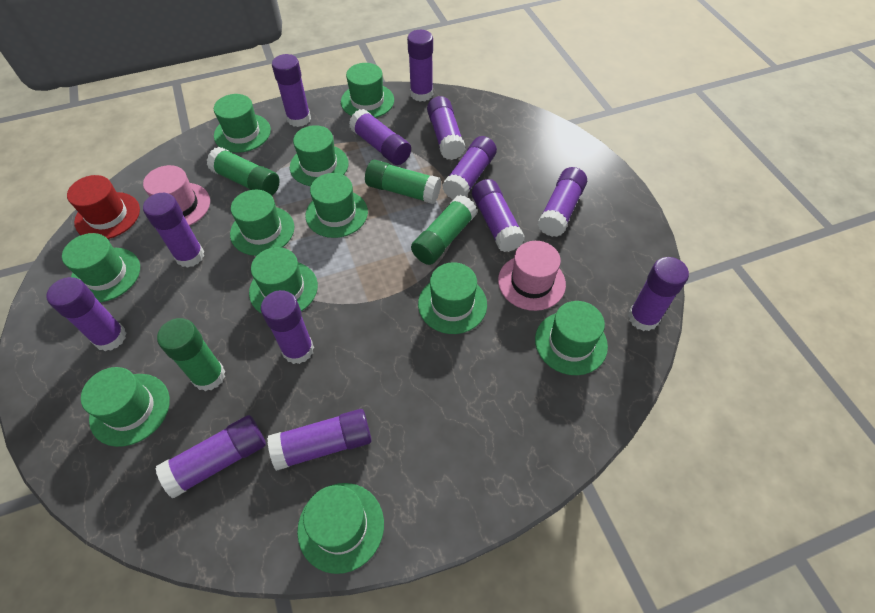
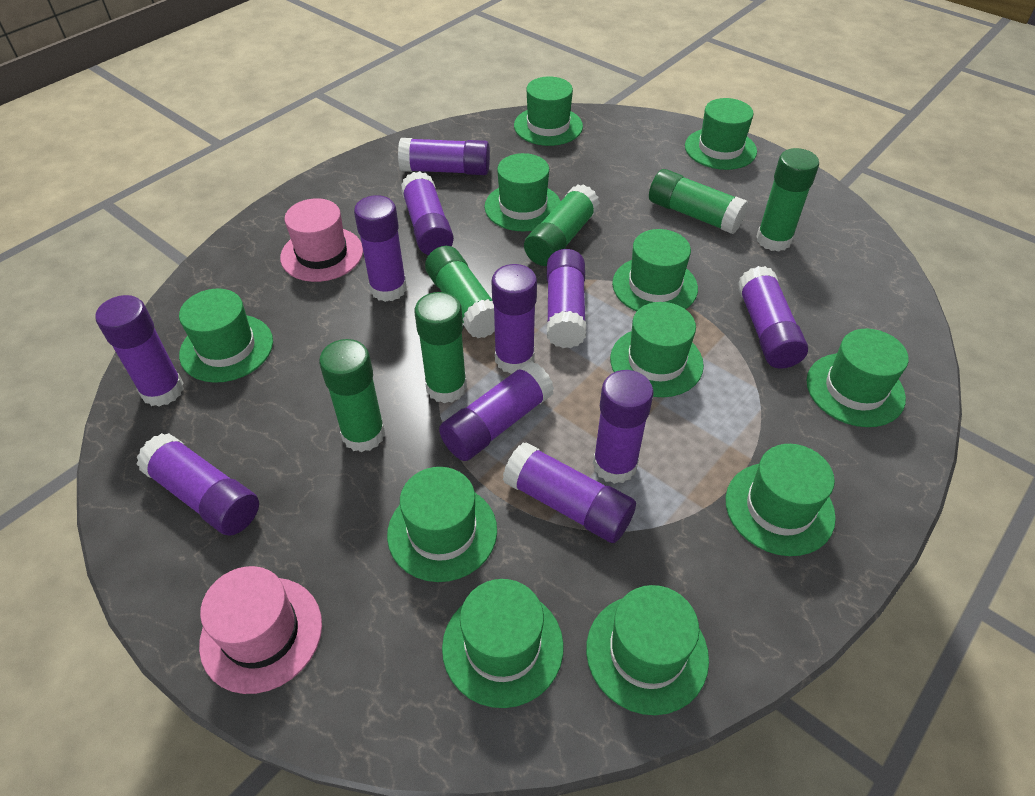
green glue stick: 4 -> 6
purple glue stick: 13 -> 11
red hat: 1 -> 0

